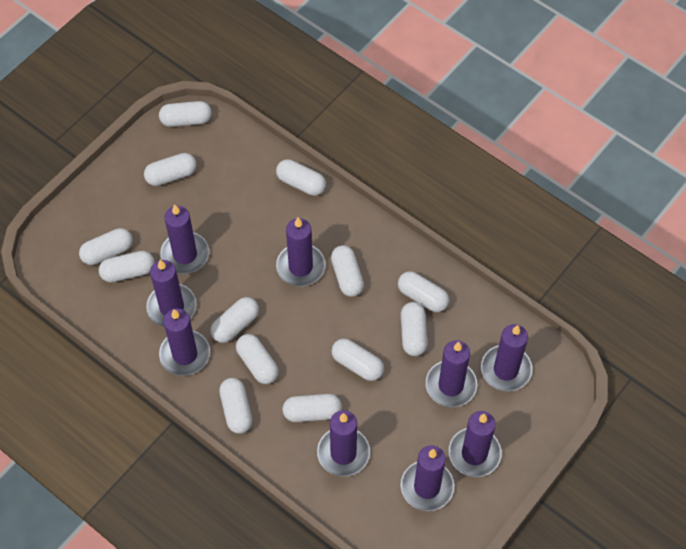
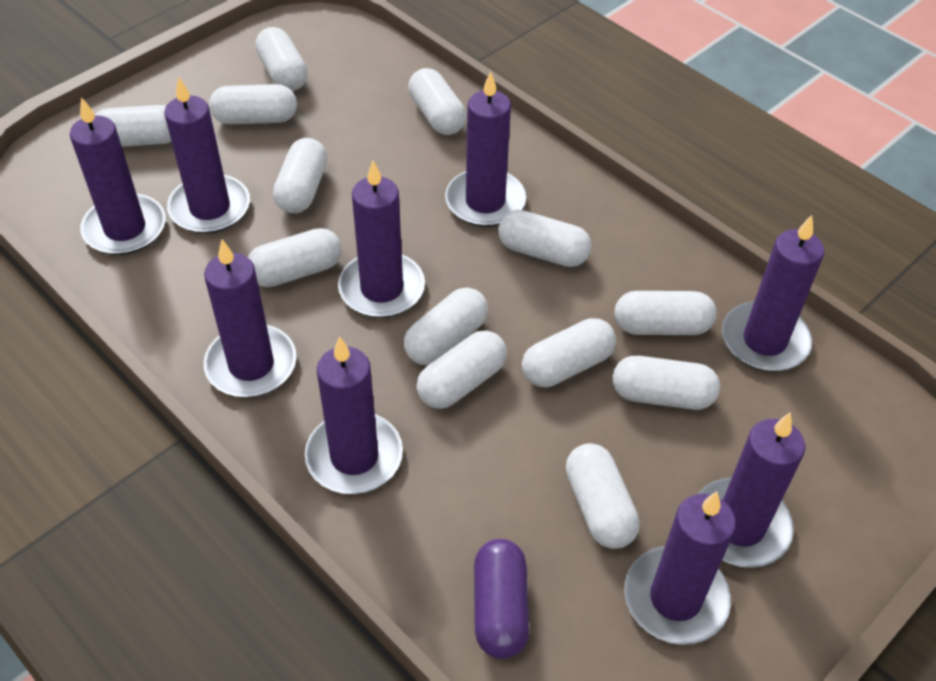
purple capsule: 0 -> 1

